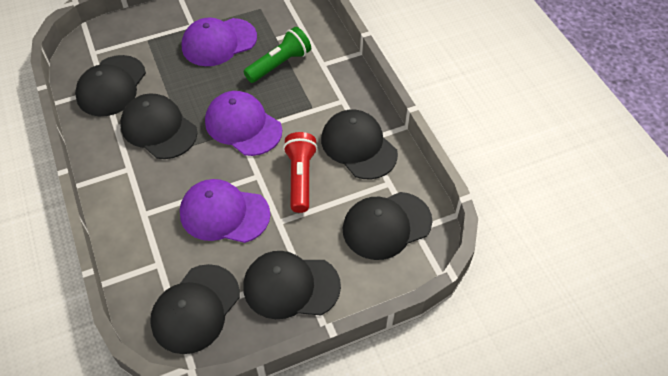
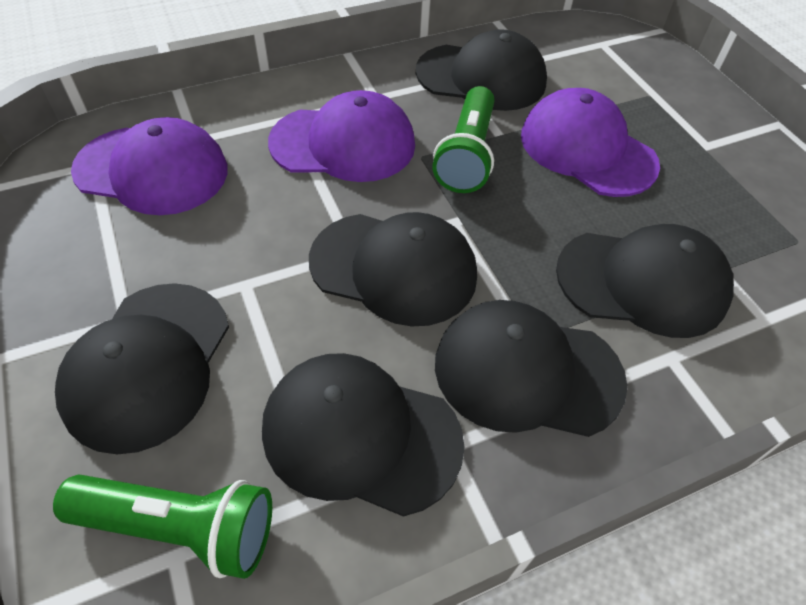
green flashlight: 1 -> 2
red flashlight: 1 -> 0

